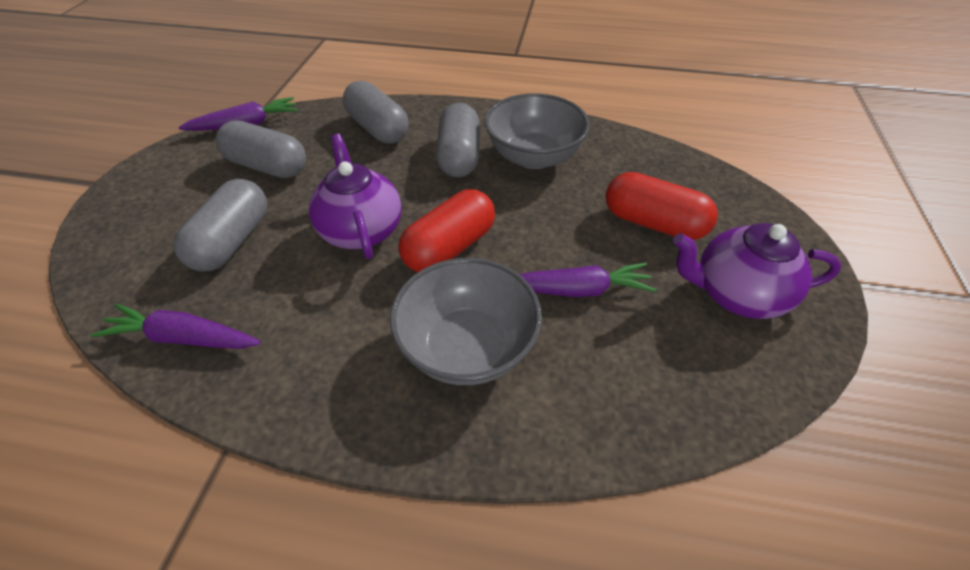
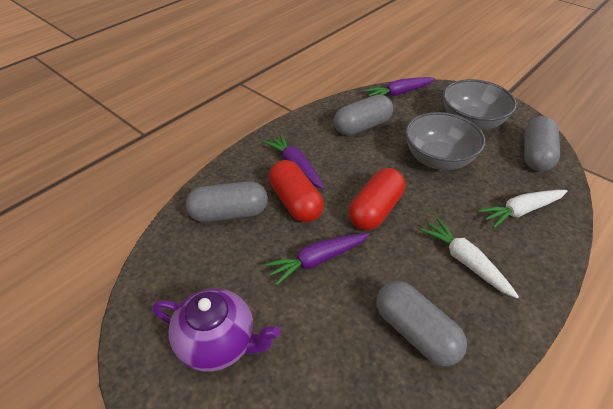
purple teapot: 2 -> 1
white carrot: 0 -> 2

